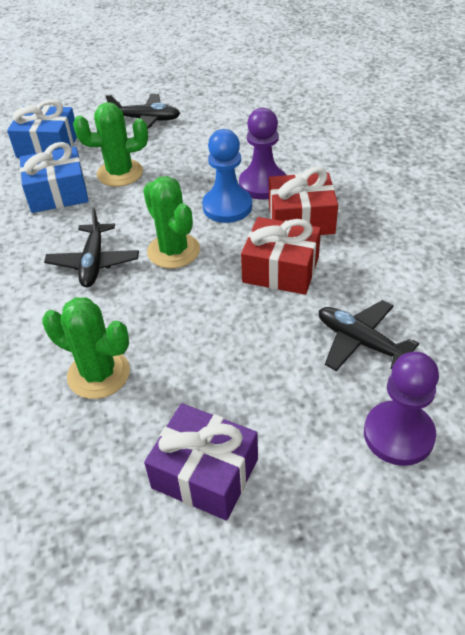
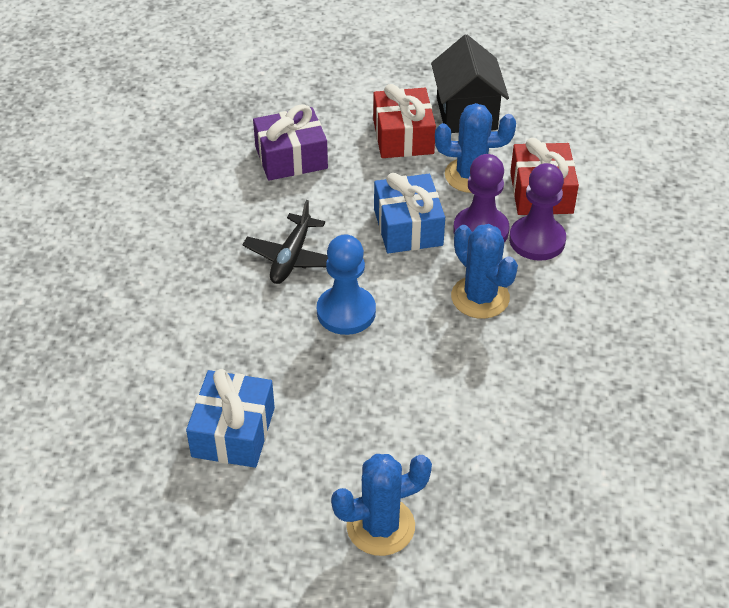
black house: 0 -> 1
black plane: 3 -> 1
blue cactus: 0 -> 3
green cactus: 3 -> 0

